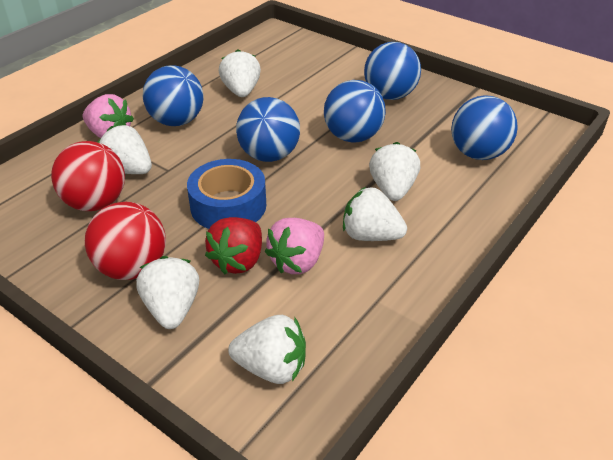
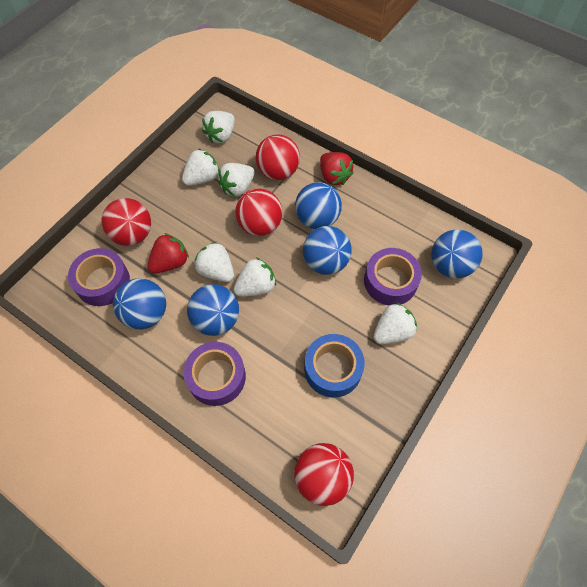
pink strawberry: 2 -> 0
purple tape: 0 -> 3
red ball: 2 -> 4
red strawberry: 1 -> 2

